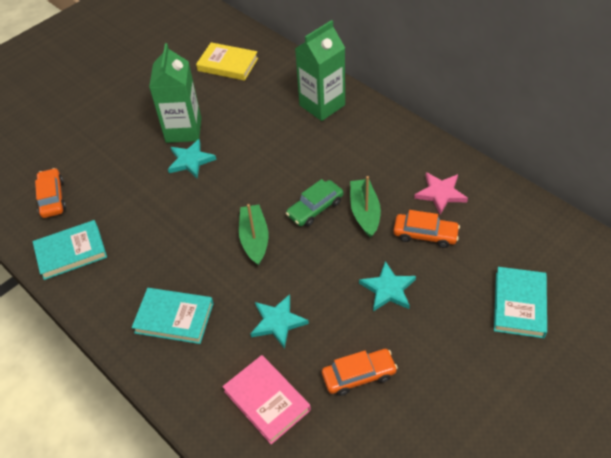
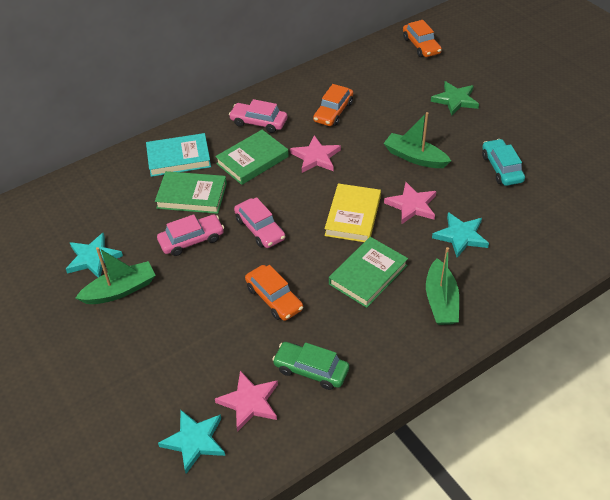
green boat: 2 -> 3
green book: 0 -> 3
green carton: 2 -> 0
green star: 0 -> 1
pink book: 1 -> 0
pink car: 0 -> 3
pink star: 1 -> 3
turquoise book: 3 -> 1
turquoise car: 0 -> 1

